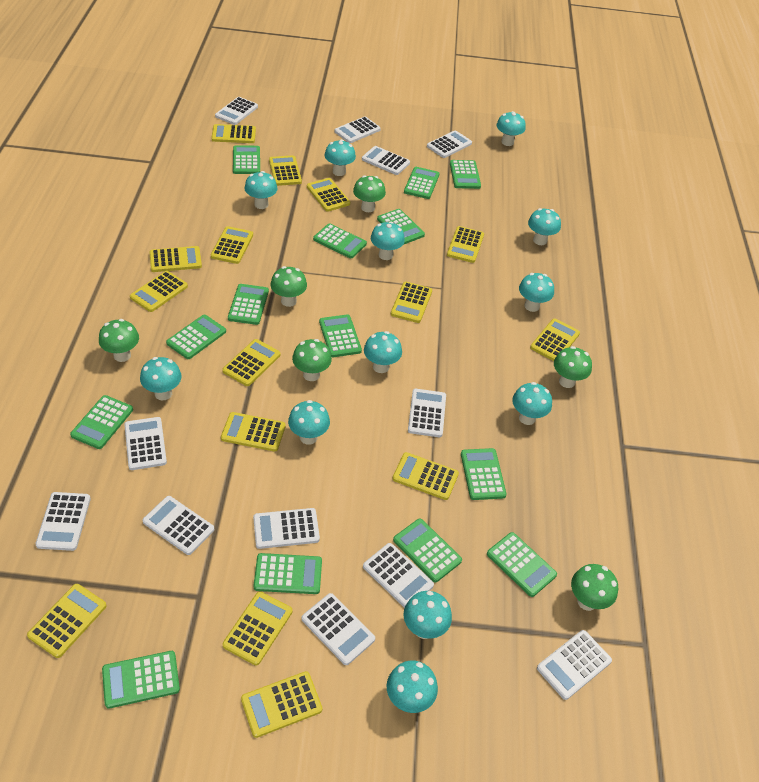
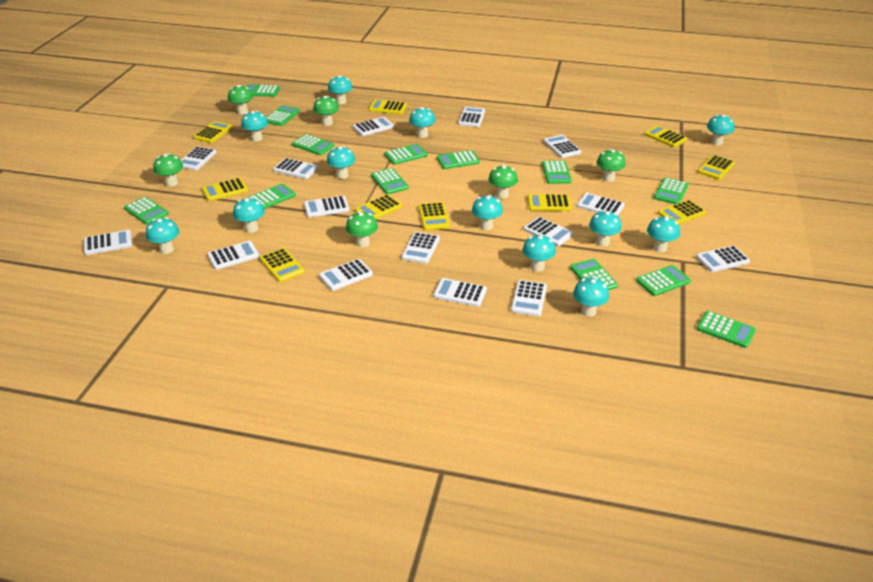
green calculator: 14 -> 13
white calculator: 12 -> 15
yellow calculator: 15 -> 10

